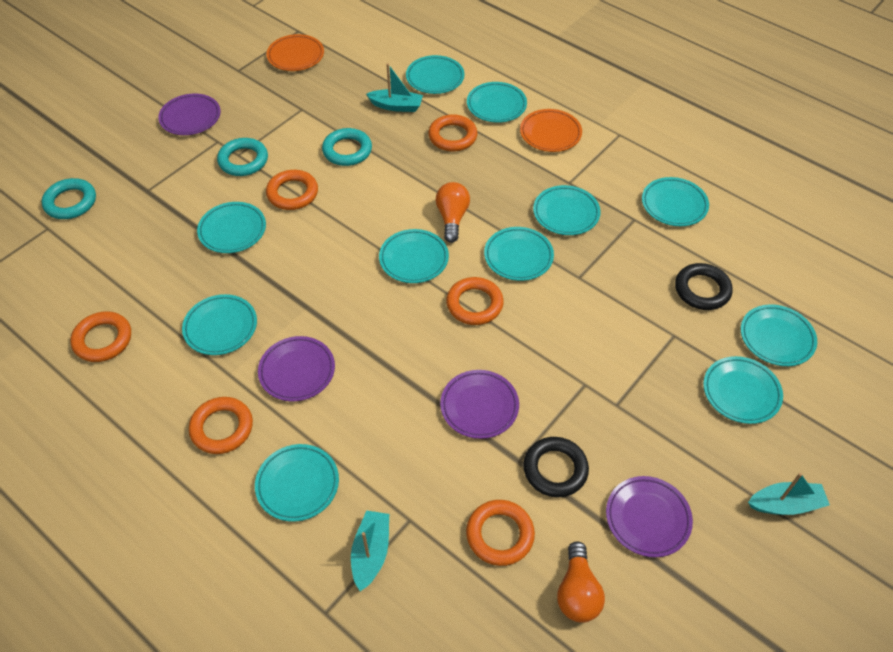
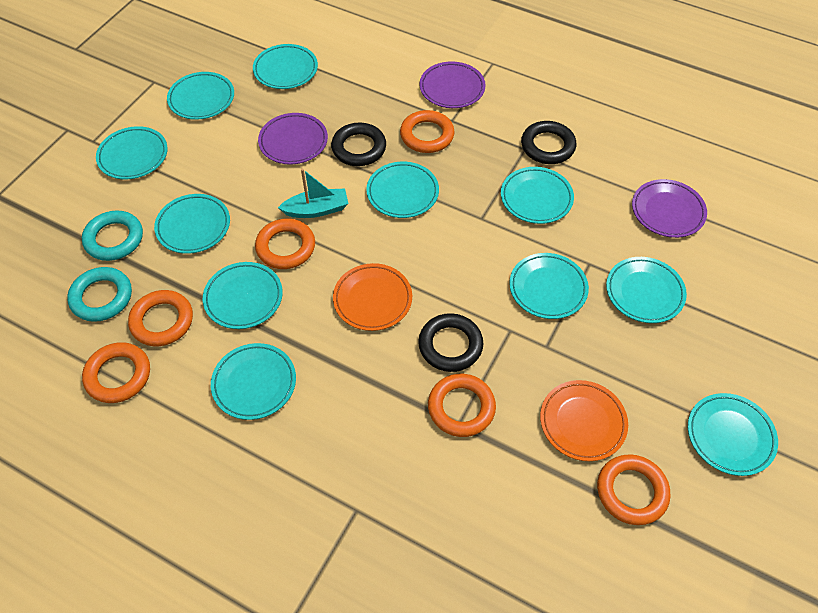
black ring: 2 -> 3
orange light bulb: 2 -> 0
purple plate: 4 -> 3
turquoise boat: 3 -> 1
turquoise ring: 3 -> 2

